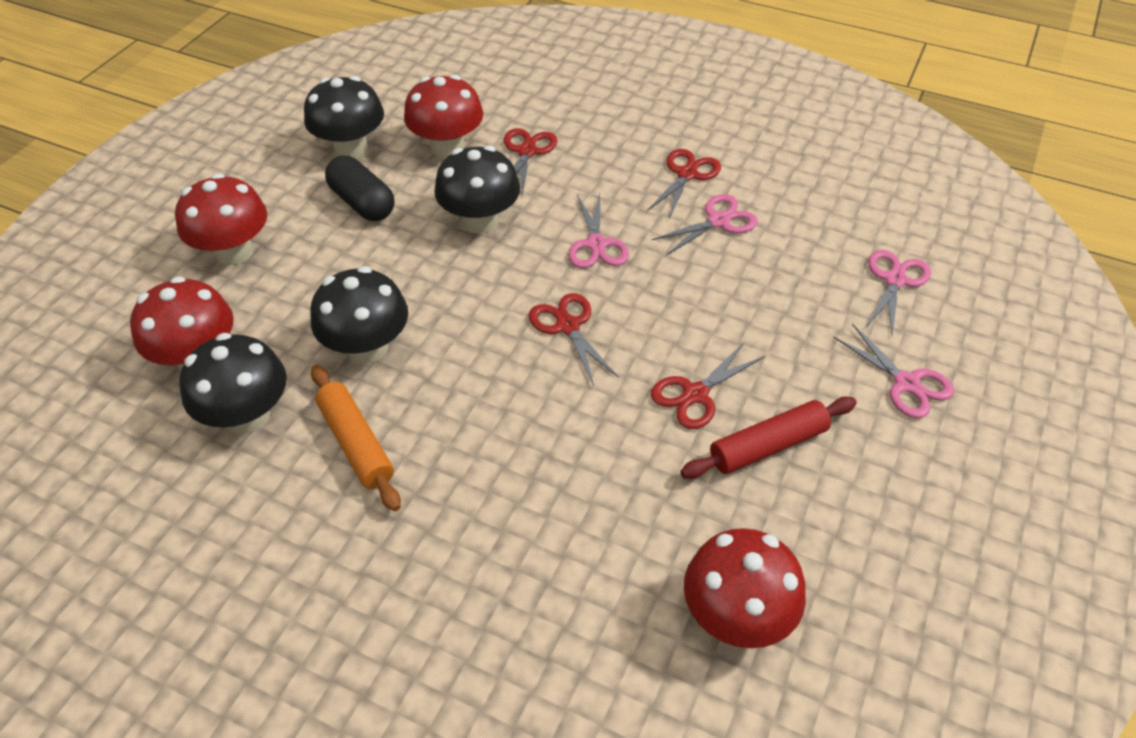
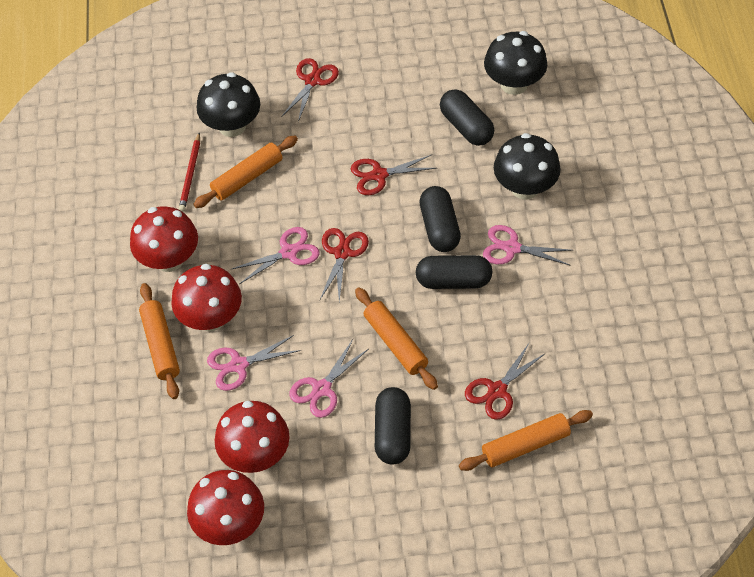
black capsule: 1 -> 4
black mushroom: 4 -> 3
orange rolling pin: 1 -> 4
red pencil: 0 -> 1
red rolling pin: 1 -> 0

